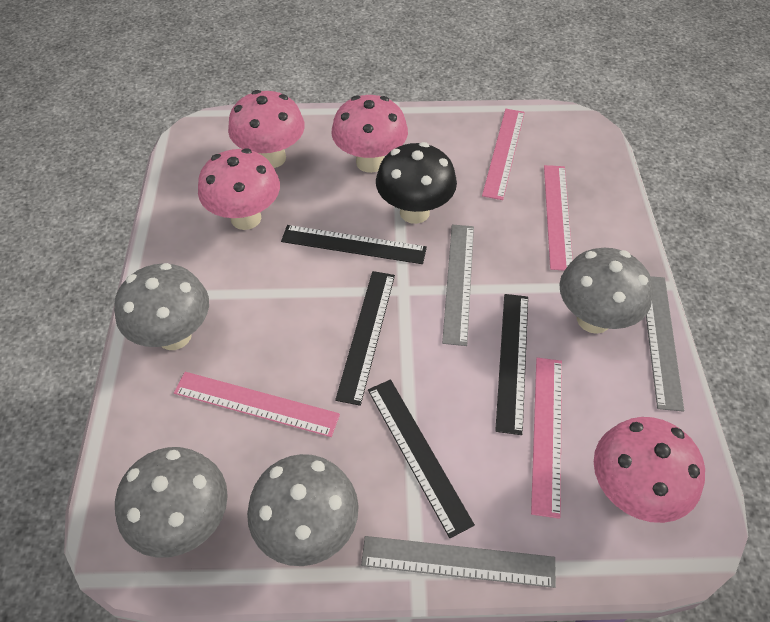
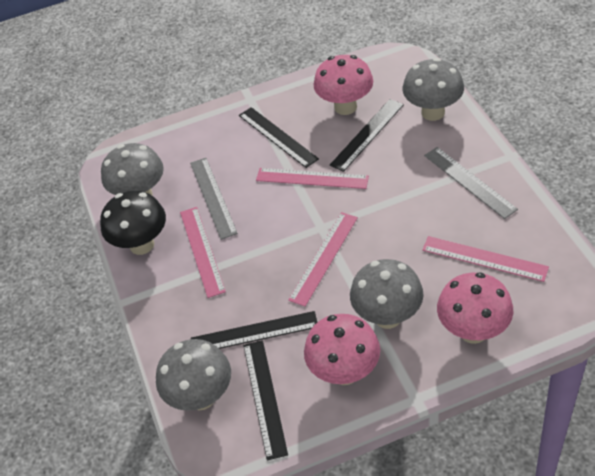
grey ruler: 3 -> 2
pink mushroom: 4 -> 3

